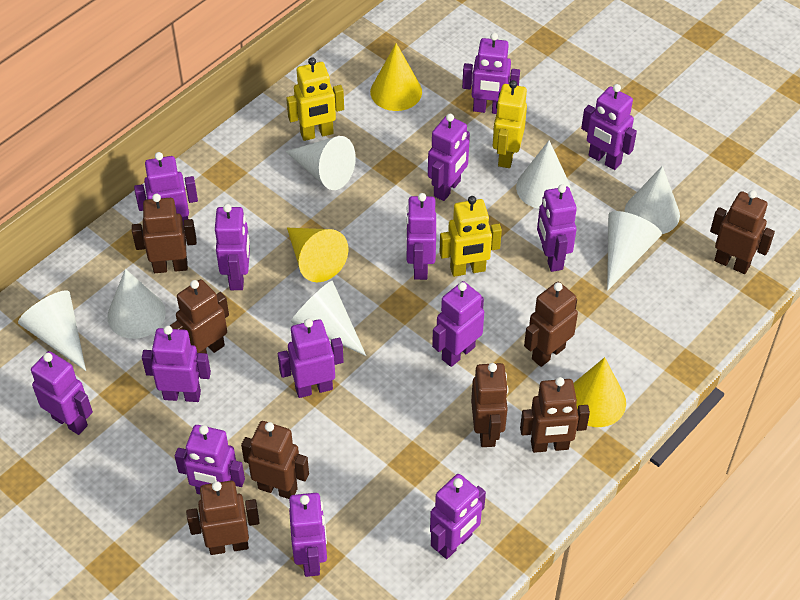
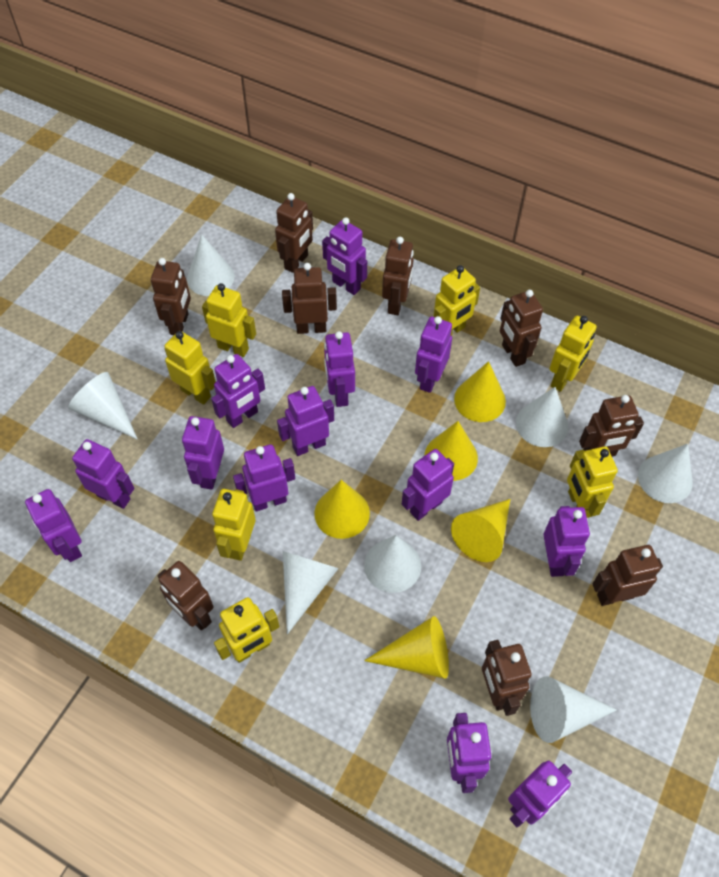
brown robot: 8 -> 9
purple robot: 14 -> 13
yellow cone: 3 -> 5
yellow robot: 3 -> 7

